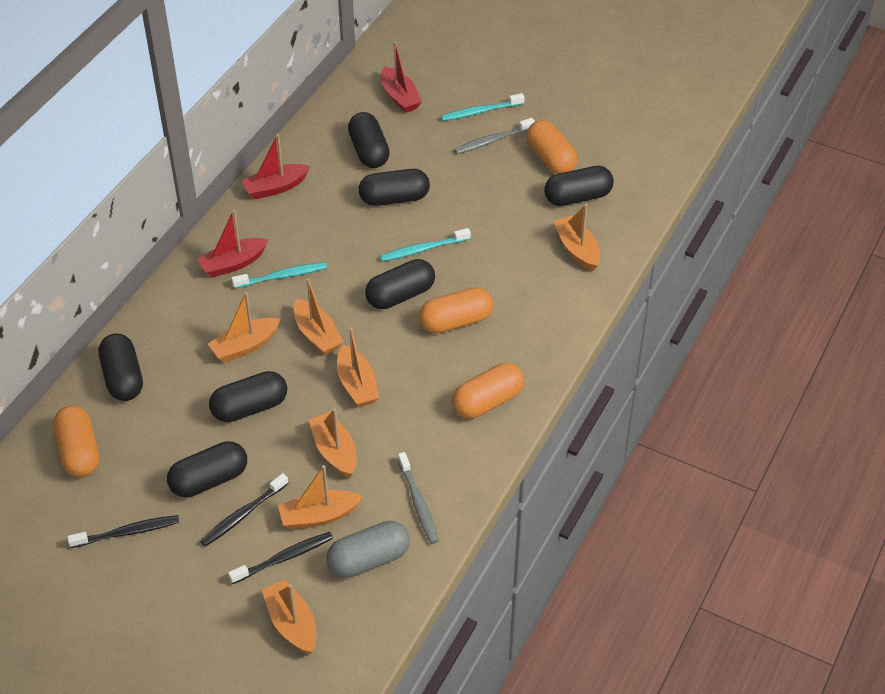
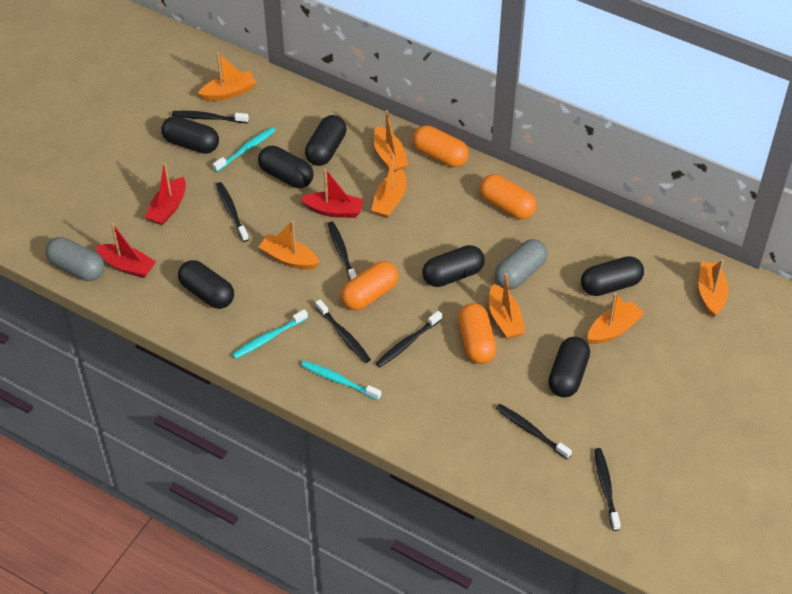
black toothbrush: 3 -> 7
grey capsule: 1 -> 2
grey toothbrush: 2 -> 0

